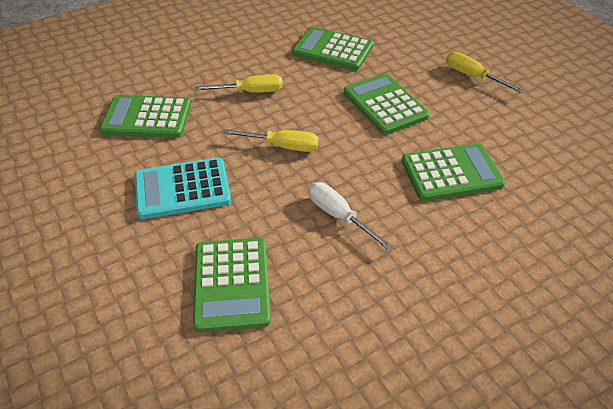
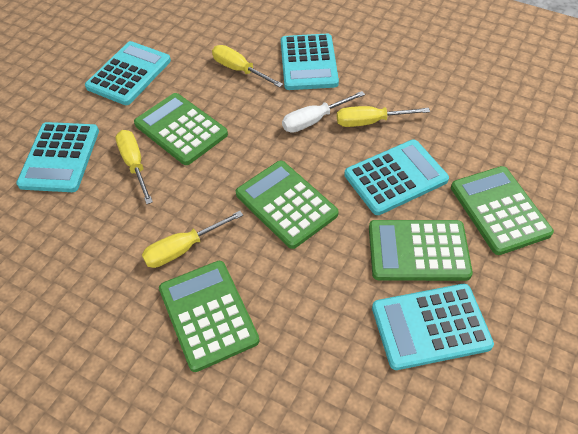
turquoise calculator: 1 -> 5
yellow screwdriver: 3 -> 4

